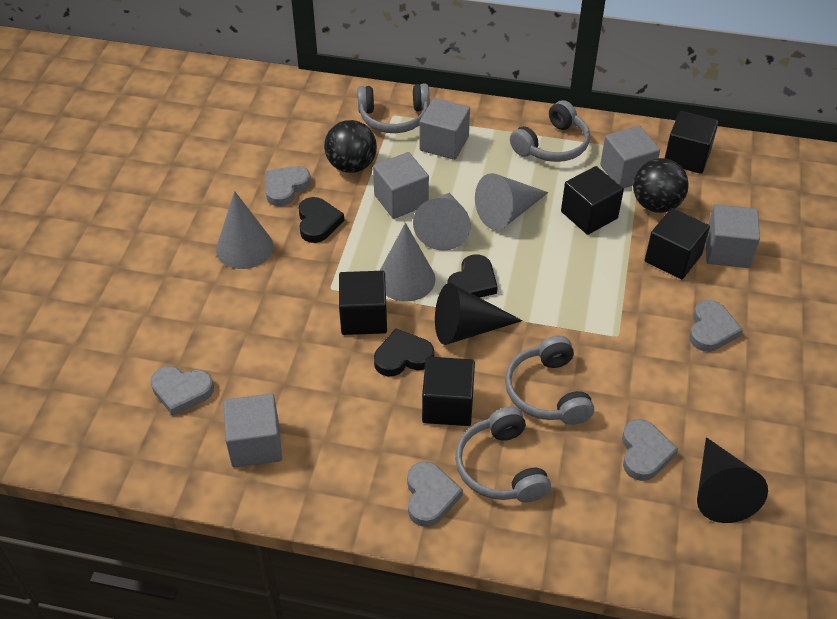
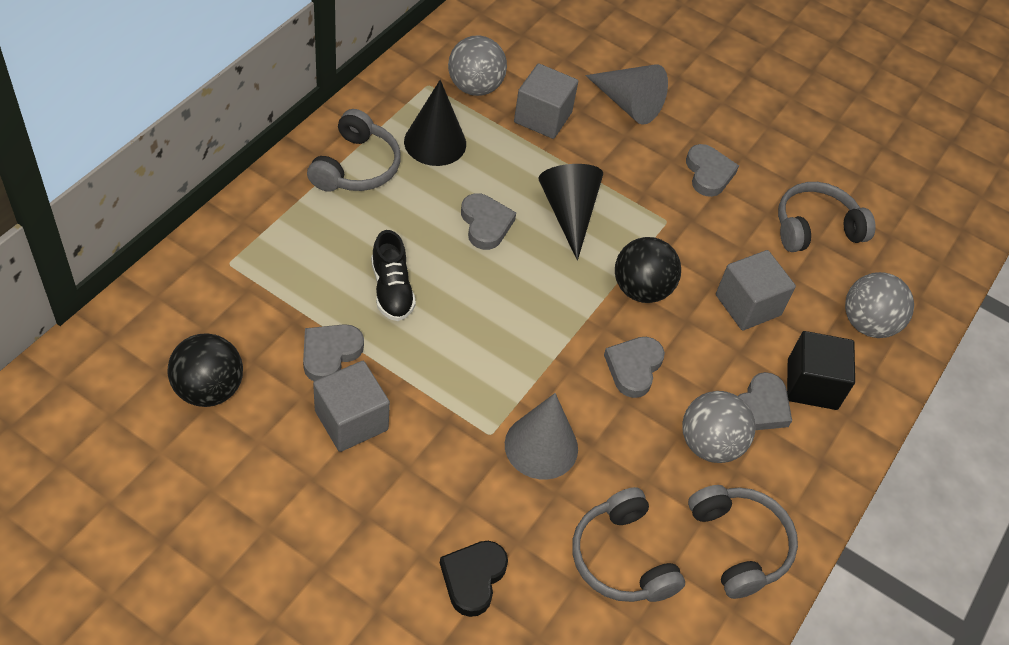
black cube: 5 -> 1
black heart: 3 -> 1
black shoe: 0 -> 1
grey ball: 0 -> 3
grey cone: 4 -> 2
grey cube: 5 -> 3

